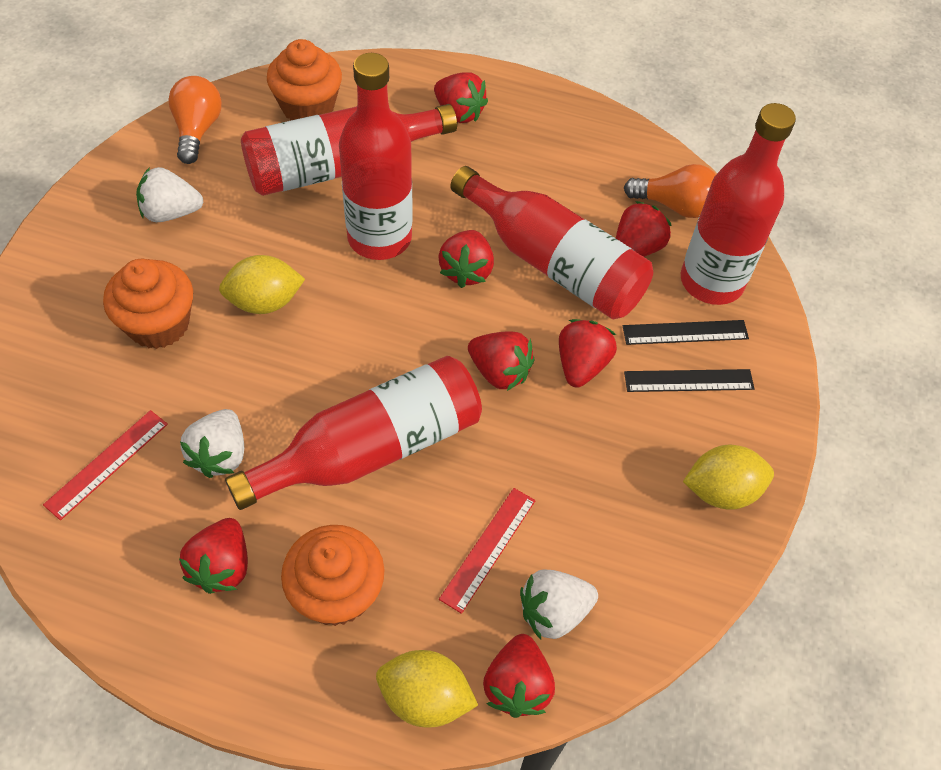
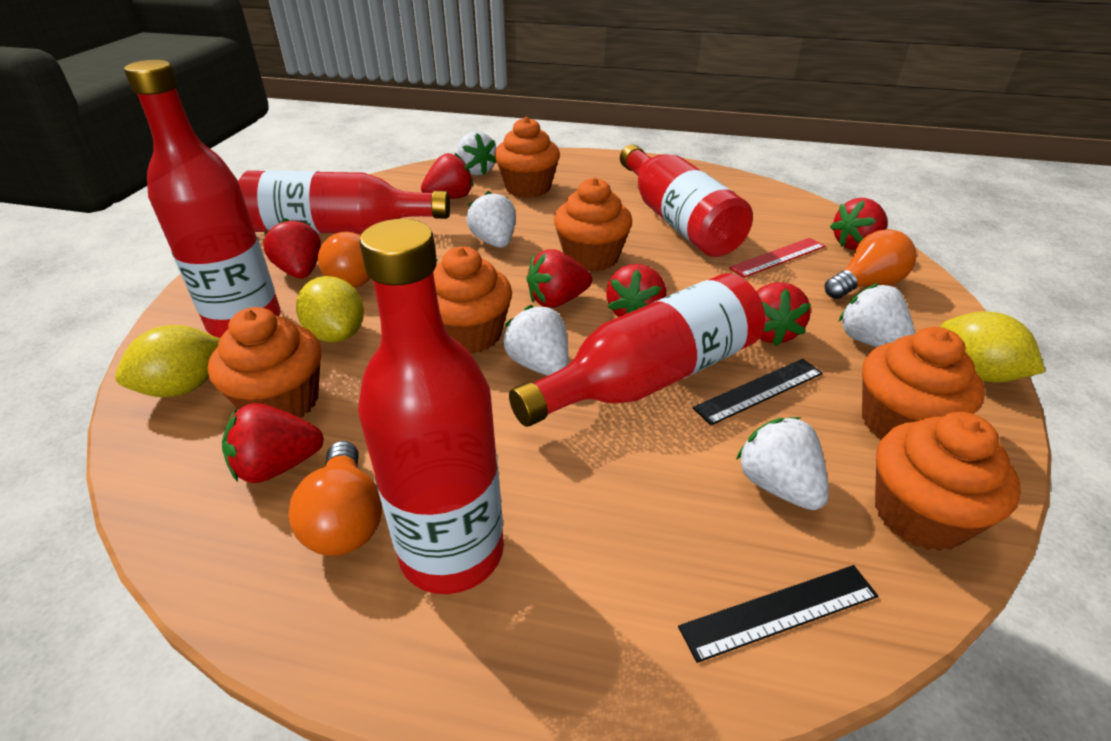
orange cupcake: 3 -> 6
orange light bulb: 2 -> 3
red ruler: 2 -> 1
white strawberry: 3 -> 5

